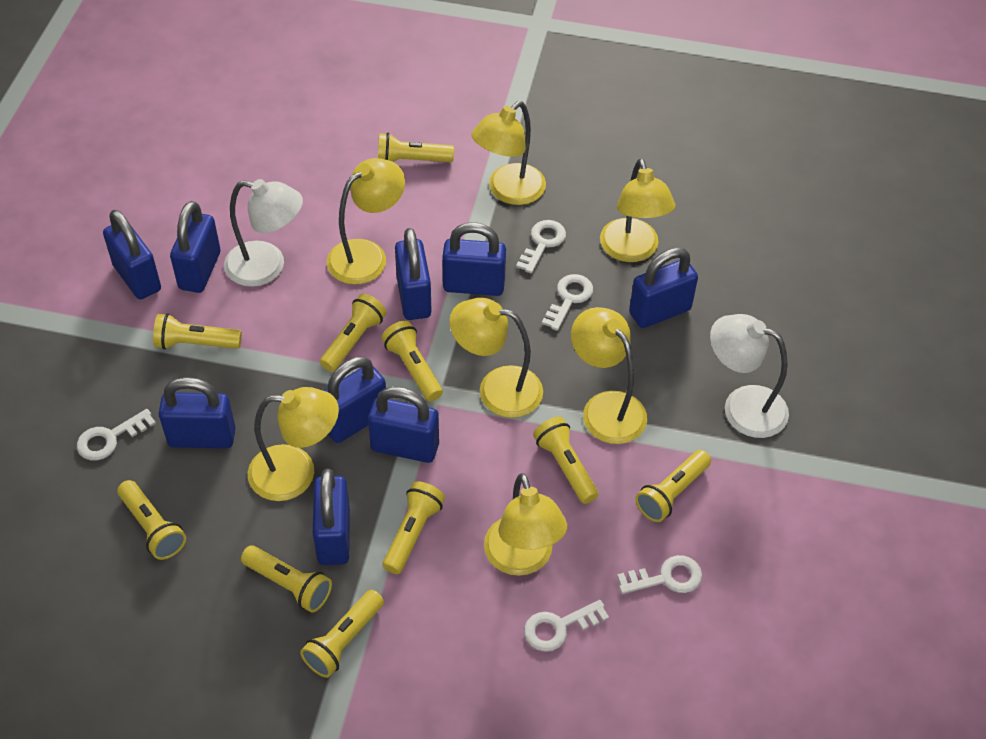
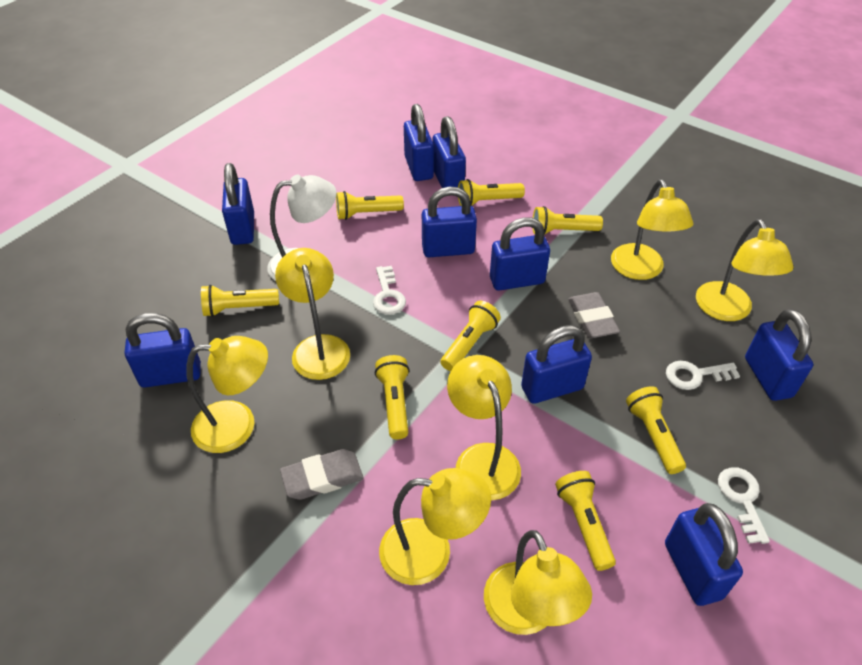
grey eraser: 0 -> 2
white key: 5 -> 3
white lamp: 2 -> 1
yellow flashlight: 10 -> 8

